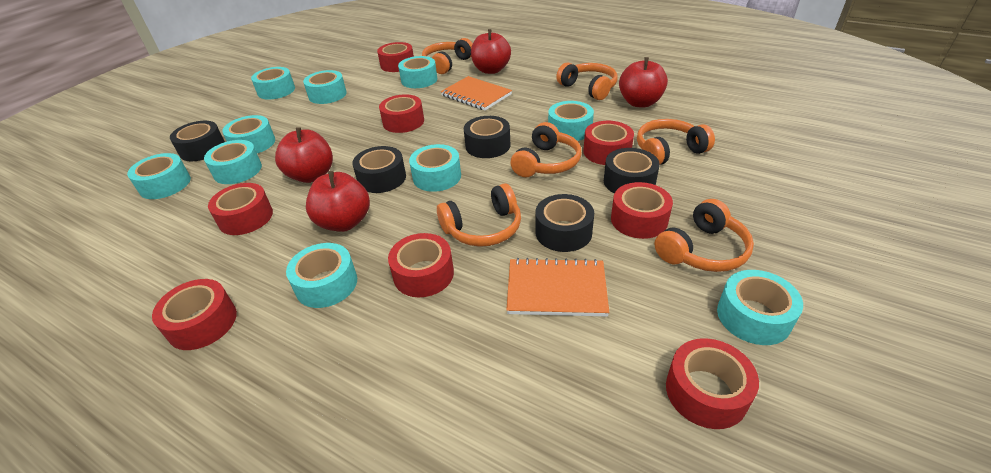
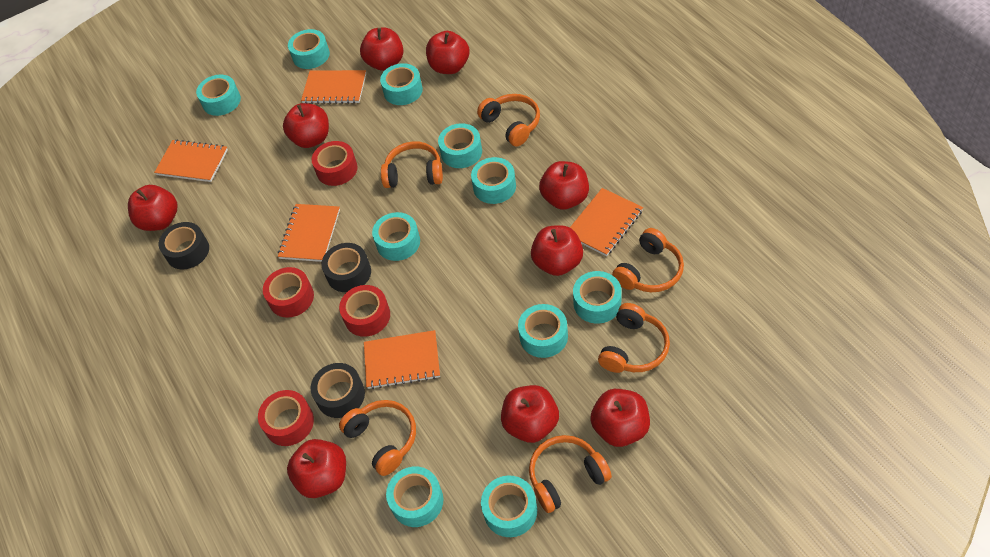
black tape: 5 -> 3
orange notebook: 2 -> 5
red apple: 4 -> 9
red tape: 8 -> 4

